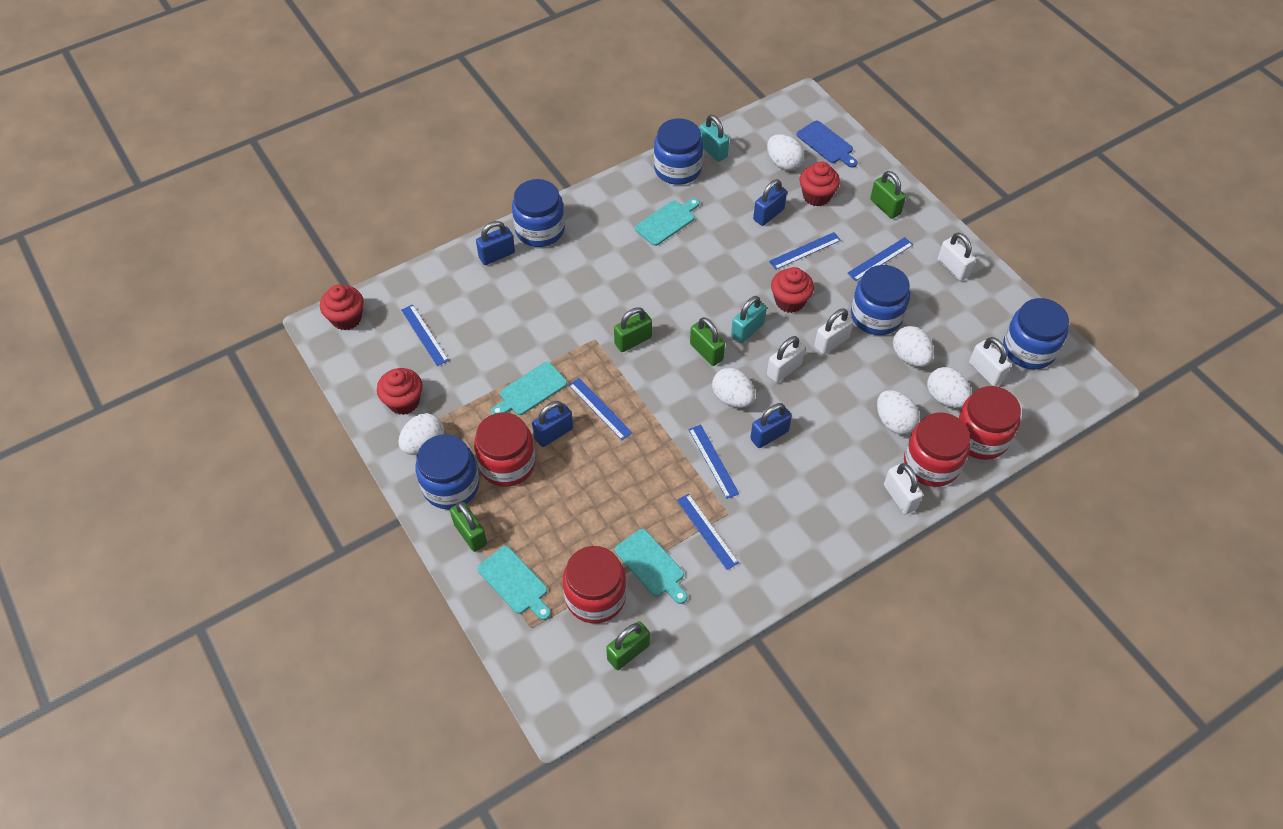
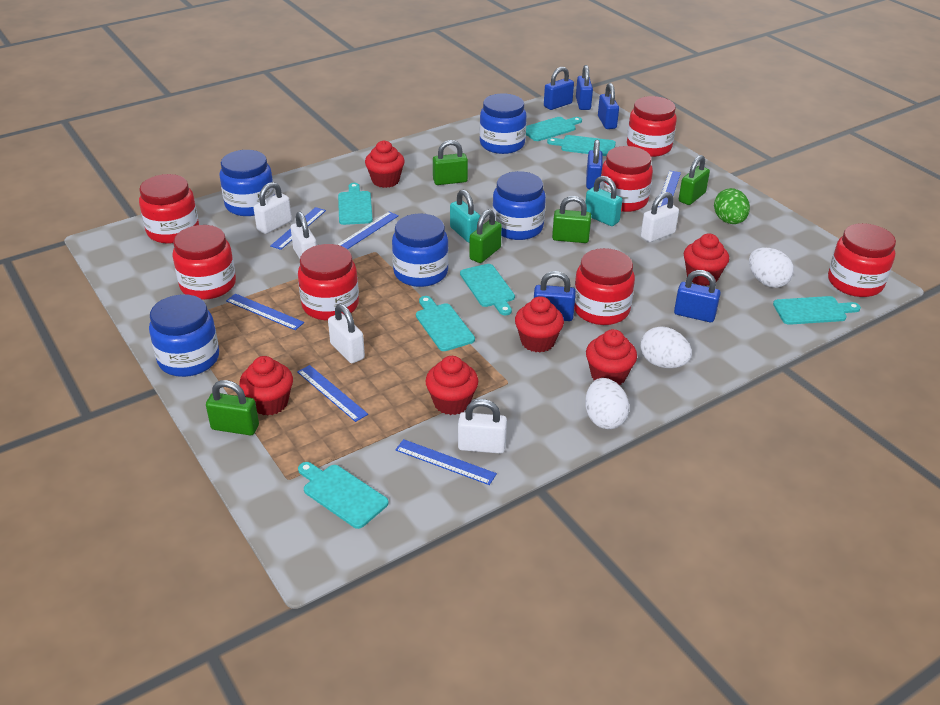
blue cutting board: 1 -> 0
blue padlock: 4 -> 6
green egg: 0 -> 1
red cupcake: 4 -> 6
red jar: 4 -> 7
turquoise cutting board: 4 -> 7
white egg: 6 -> 3

